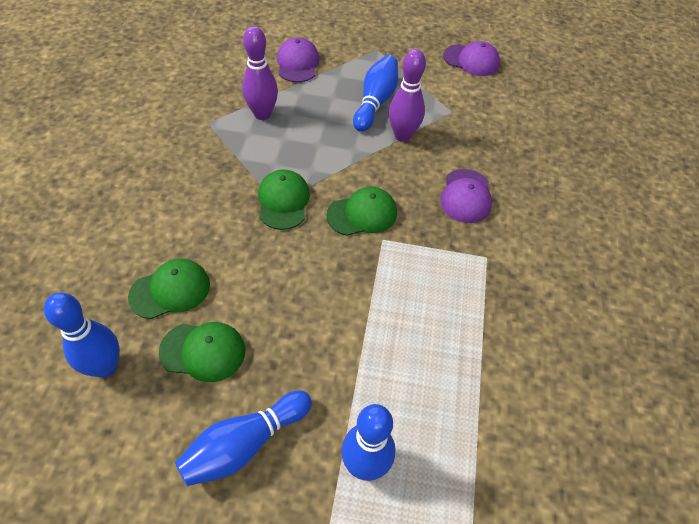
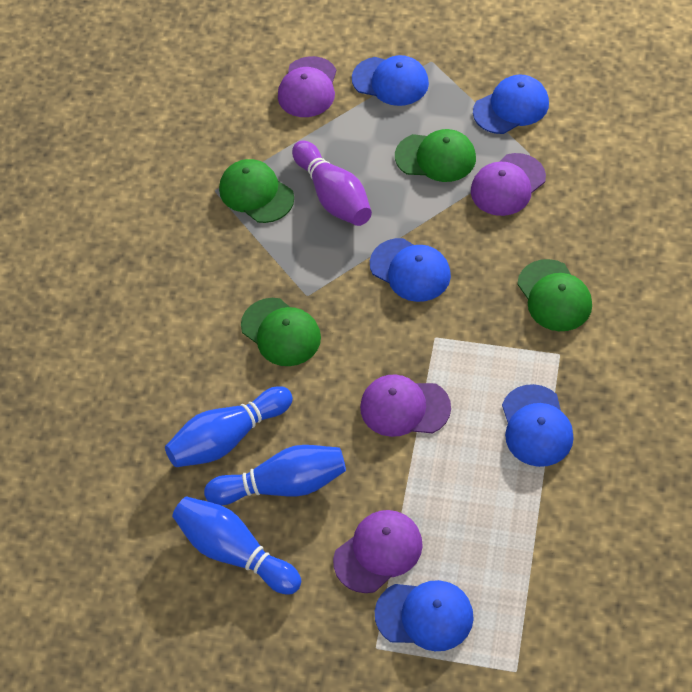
blue bowling pin: 4 -> 3
blue cap: 0 -> 5
purple bowling pin: 2 -> 1
purple cap: 3 -> 4

